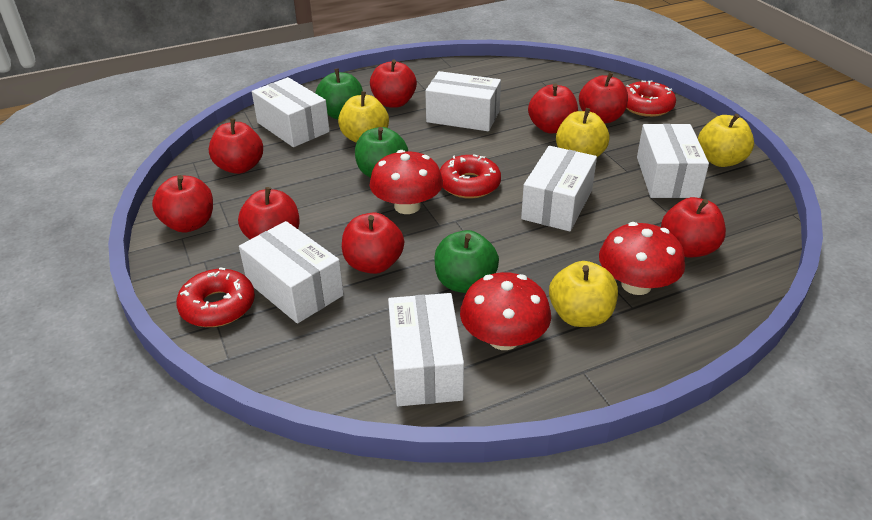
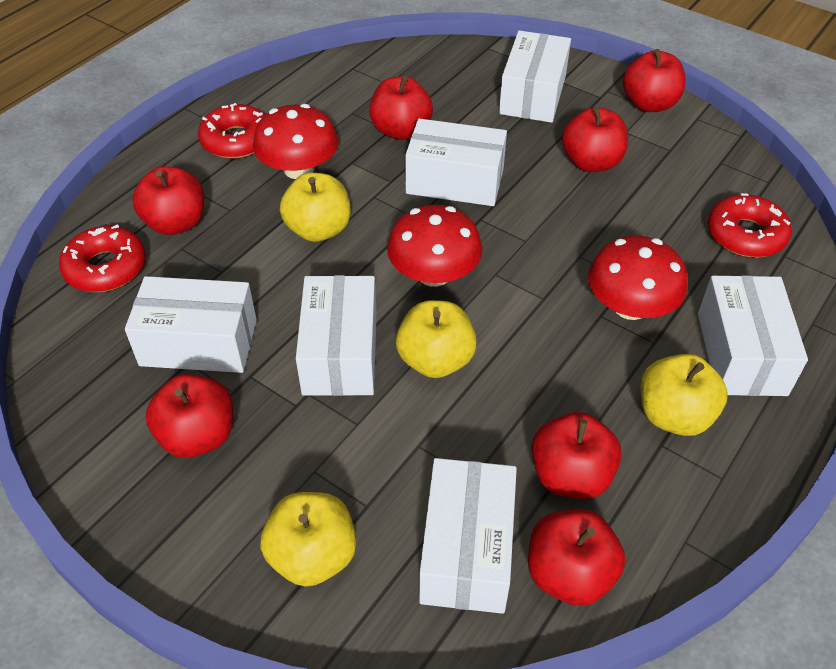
green apple: 3 -> 0
red apple: 8 -> 7

